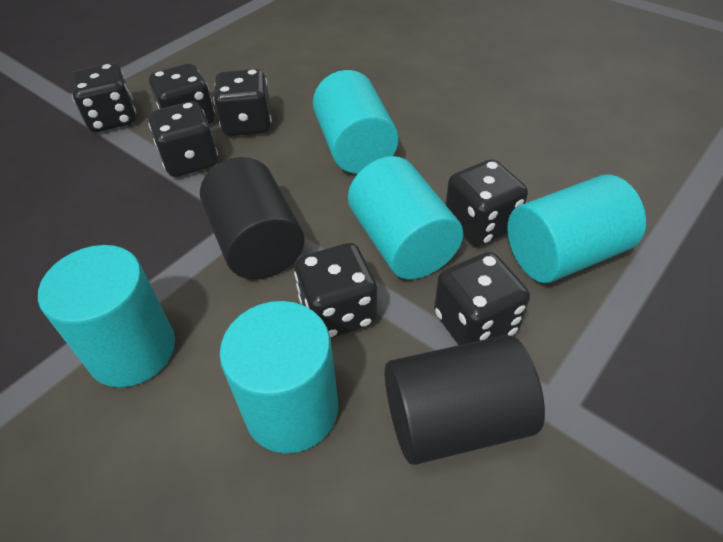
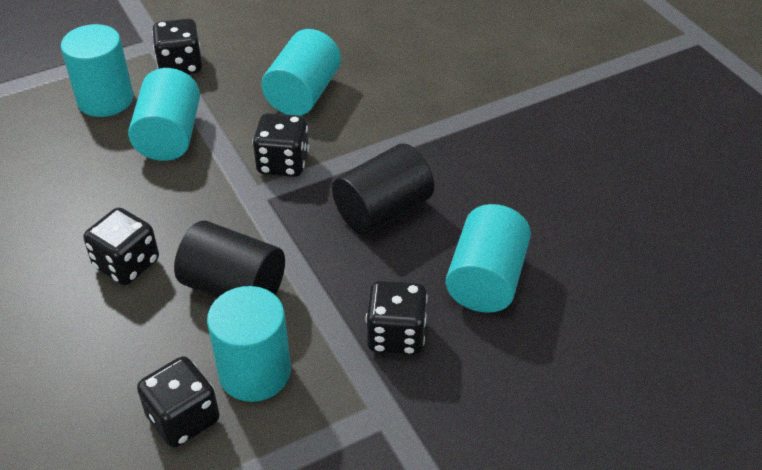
black dice: 7 -> 5

